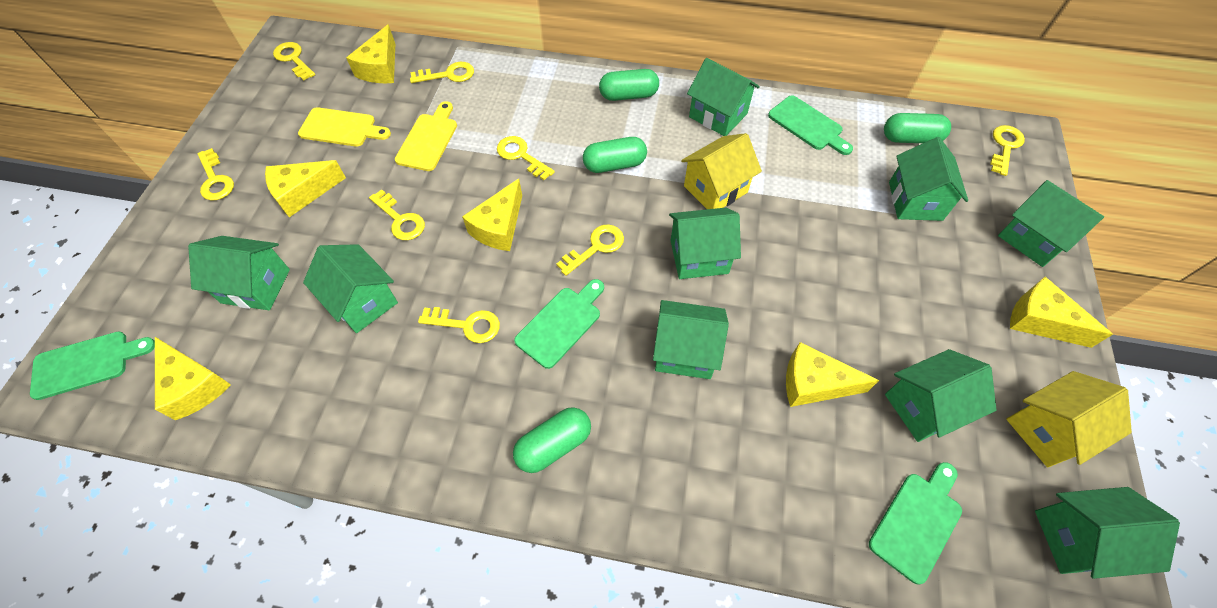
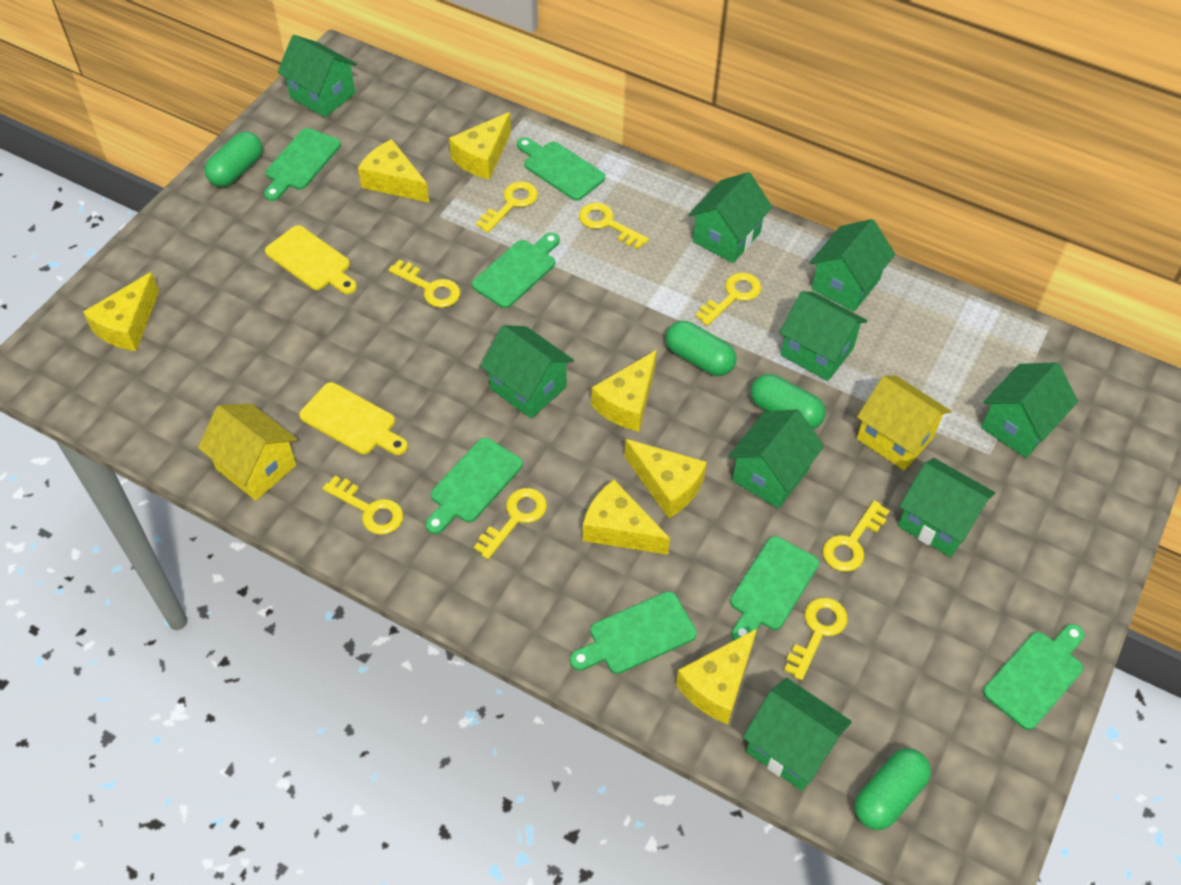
green cutting board: 4 -> 7
yellow cheese: 6 -> 7

